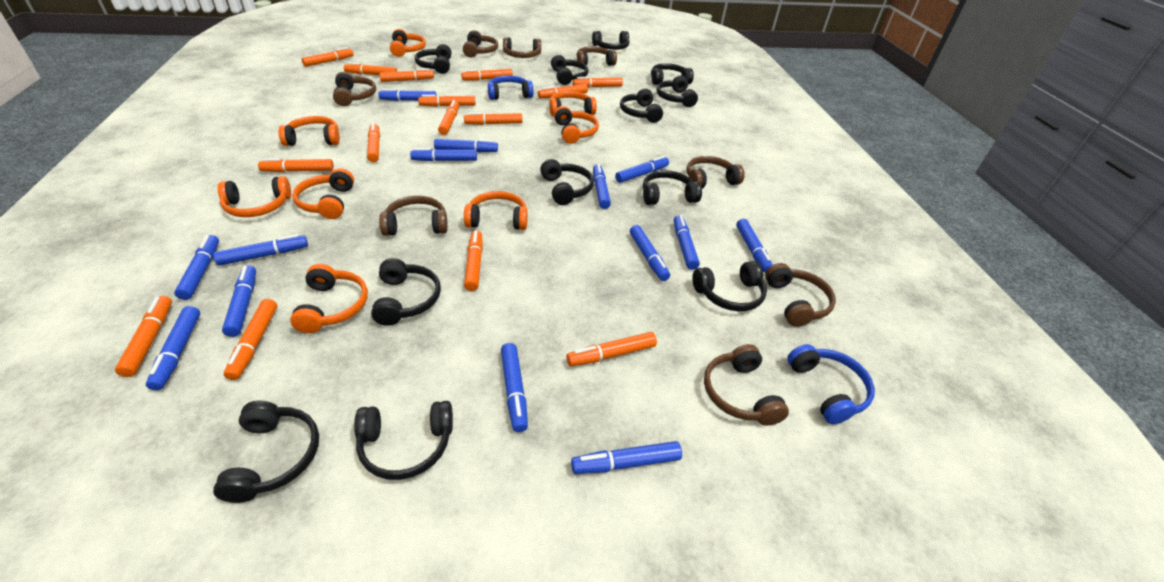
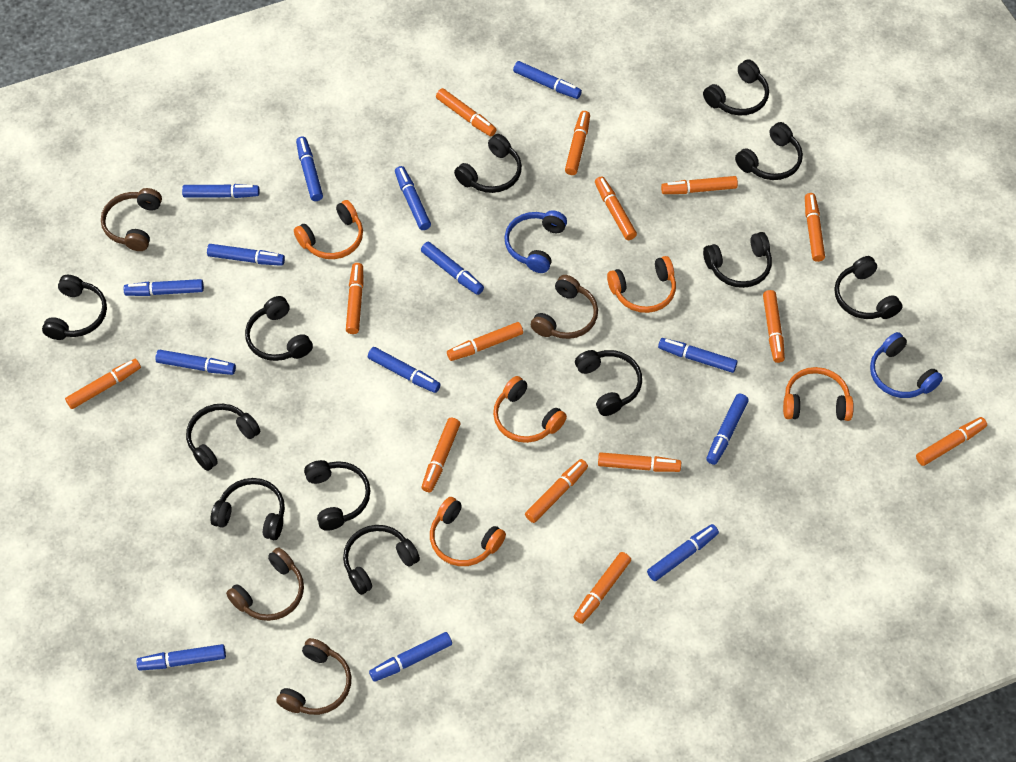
brown headphones: 8 -> 4
orange headphones: 8 -> 5
orange marker: 15 -> 14

